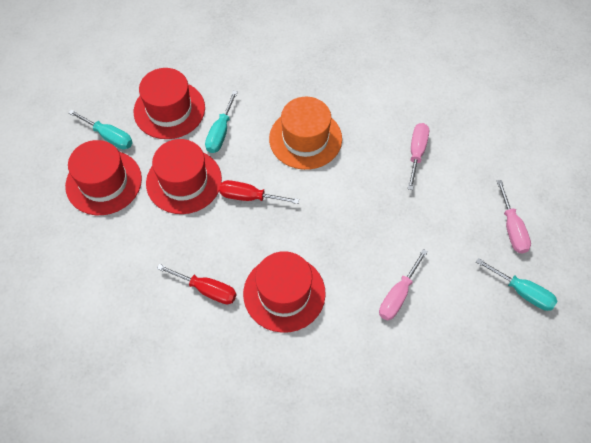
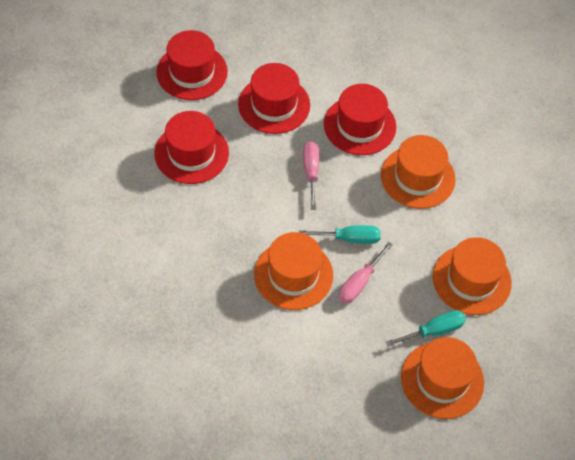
orange hat: 1 -> 4
pink screwdriver: 3 -> 2
red screwdriver: 2 -> 0
turquoise screwdriver: 3 -> 2

